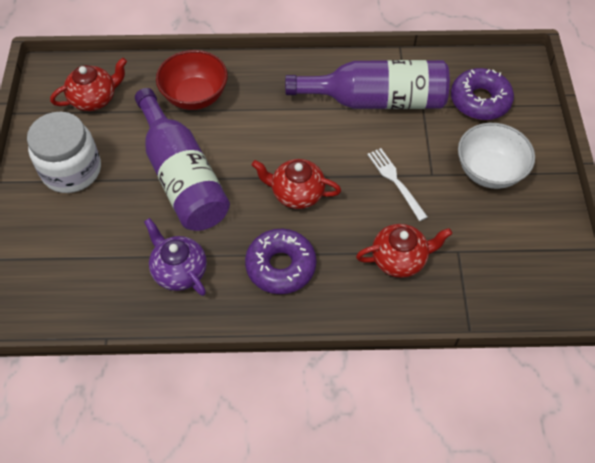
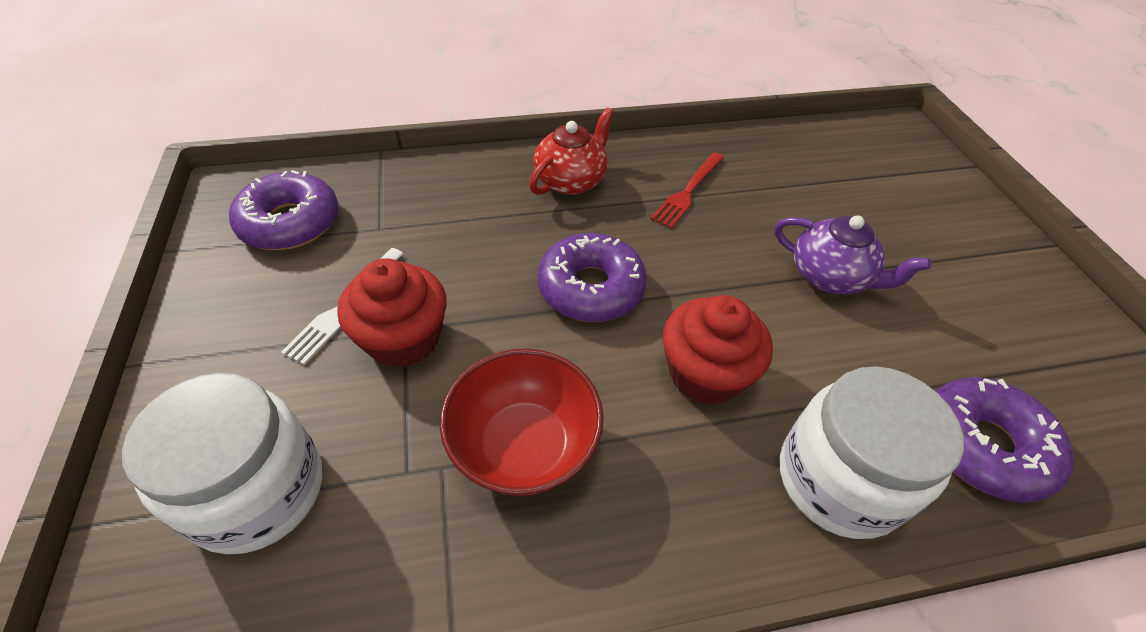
purple bottle: 2 -> 0
purple donut: 2 -> 3
red cupcake: 0 -> 2
red fork: 0 -> 1
red teapot: 3 -> 1
white bowl: 1 -> 0
white jar: 1 -> 2

